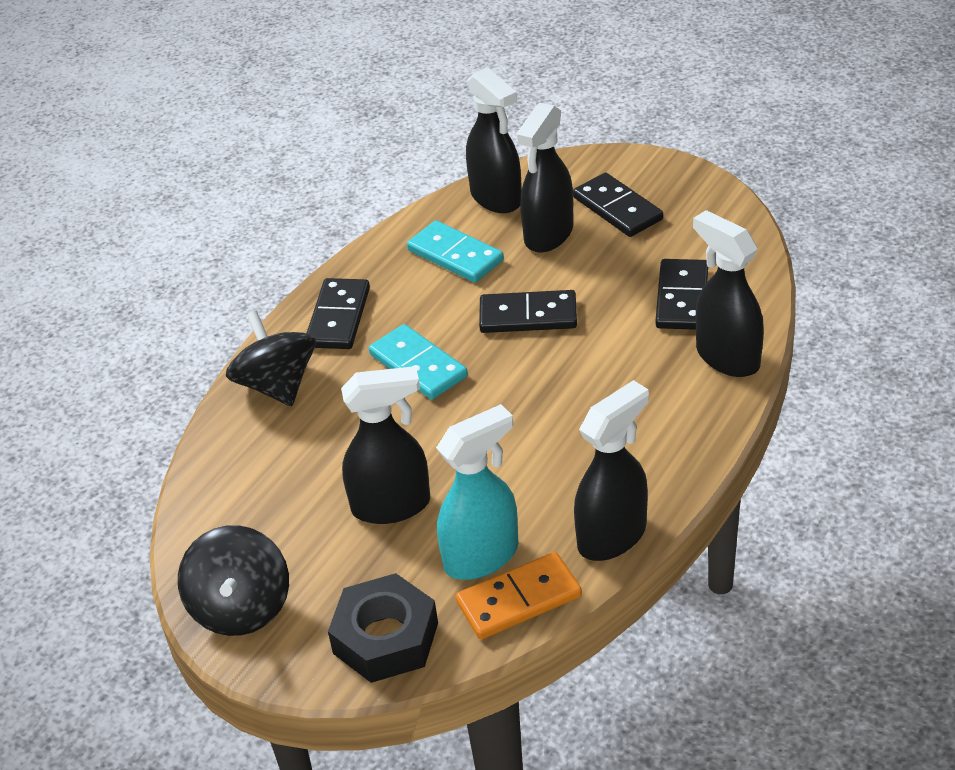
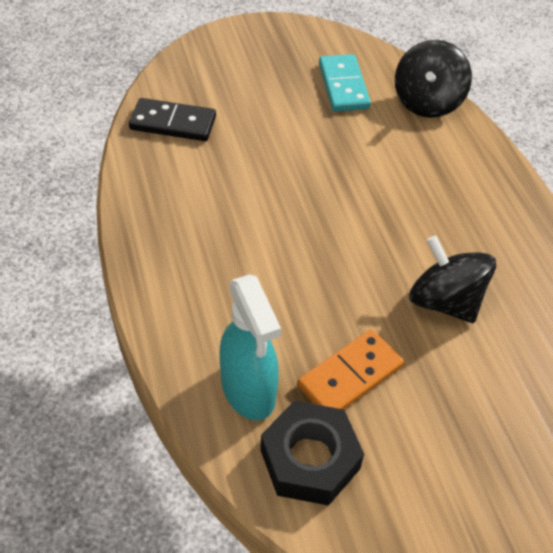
black domino: 4 -> 1
black spray bottle: 5 -> 0
turquoise domino: 2 -> 1

